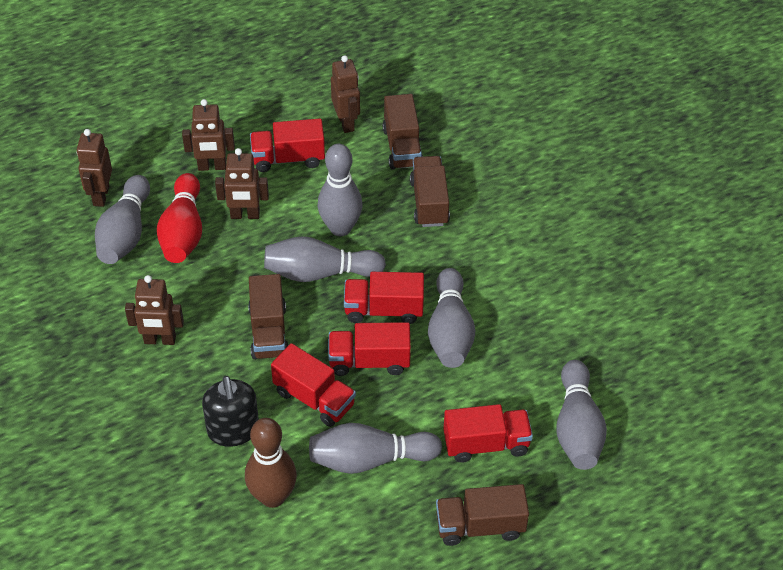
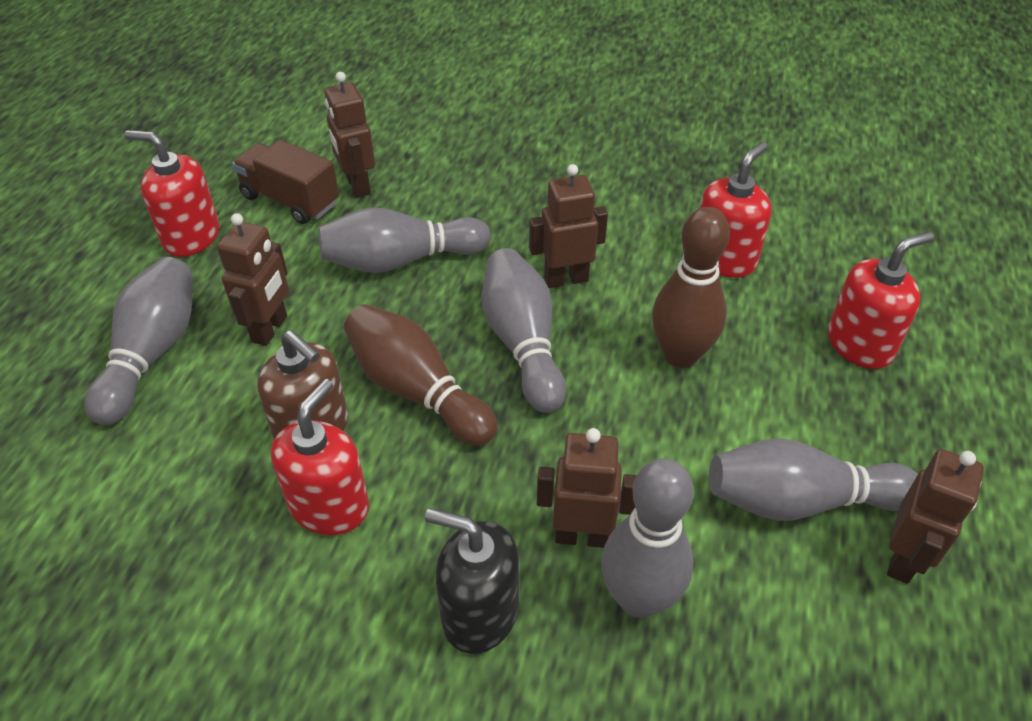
brown bowling pin: 1 -> 2
brown soap dispenser: 0 -> 1
brown truck: 4 -> 1
grey bowling pin: 6 -> 5
red bowling pin: 1 -> 0
red soap dispenser: 0 -> 4
red truck: 5 -> 0

